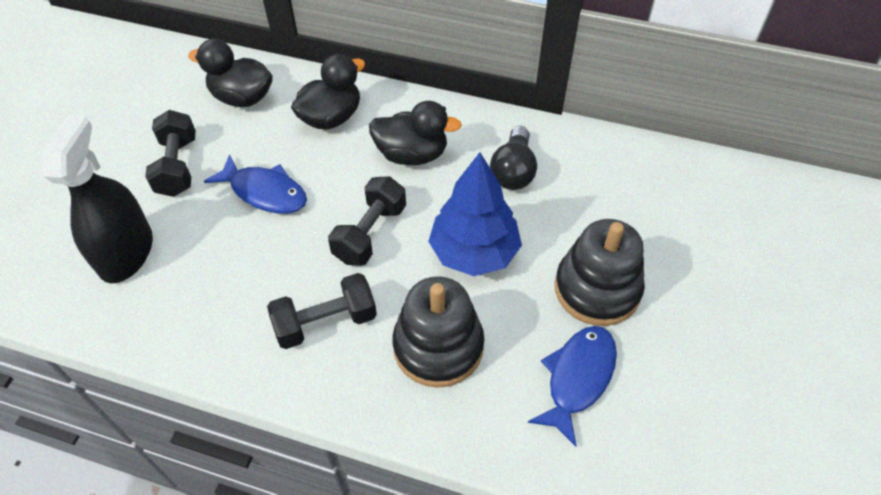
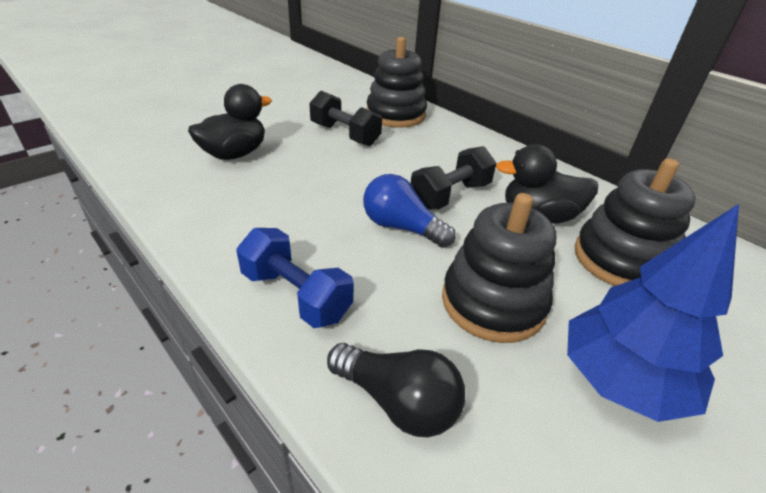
black duck: 3 -> 2
black dumbbell: 3 -> 2
black spray bottle: 1 -> 0
black stacking toy: 2 -> 3
blue dumbbell: 0 -> 1
blue fish: 2 -> 0
blue light bulb: 0 -> 1

